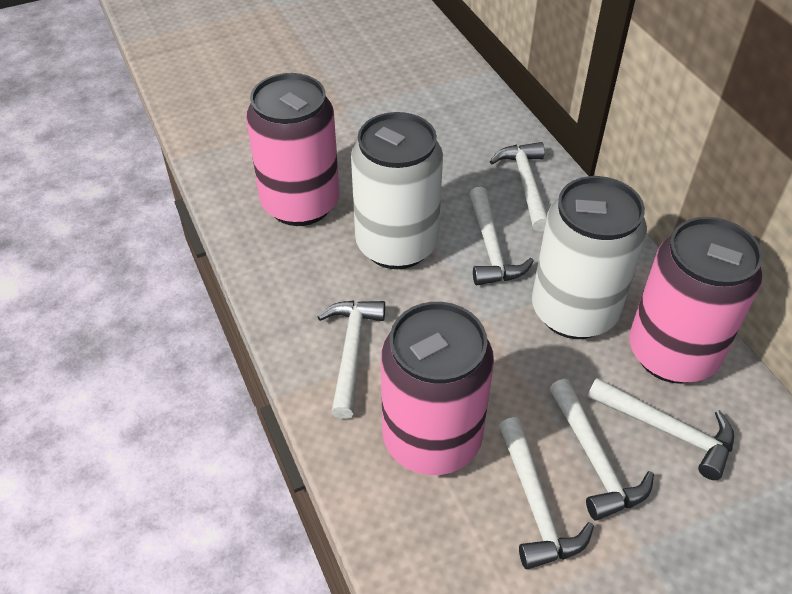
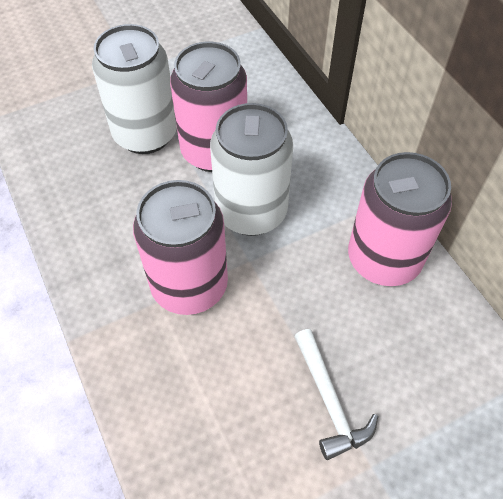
white hammer: 6 -> 1

